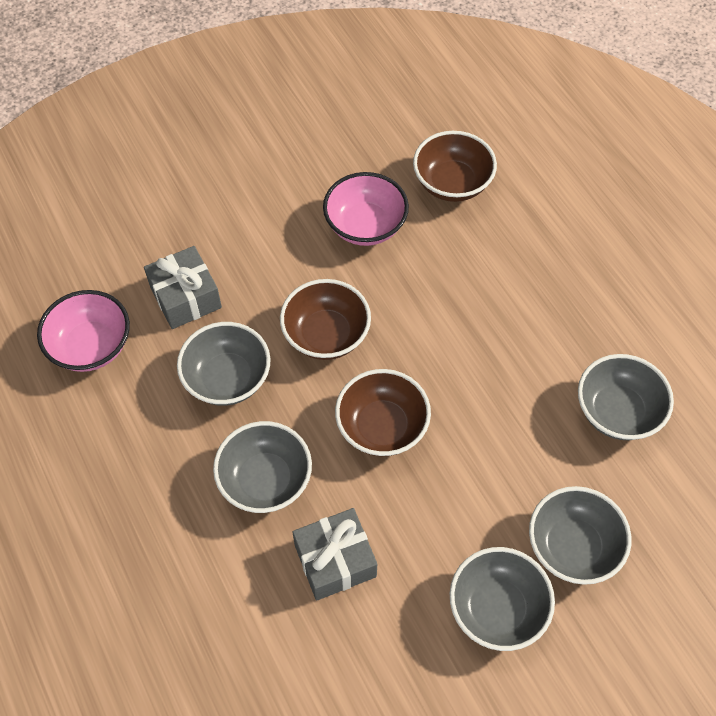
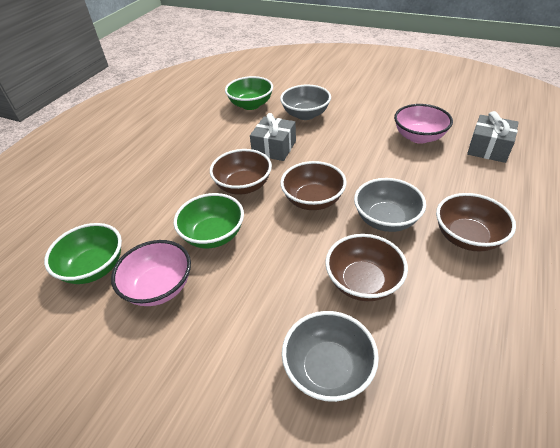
brown bowl: 3 -> 4
green bowl: 0 -> 3
grey bowl: 5 -> 3

